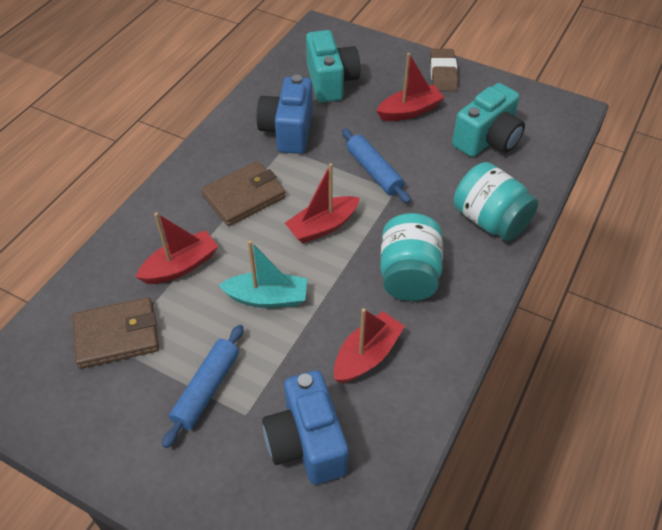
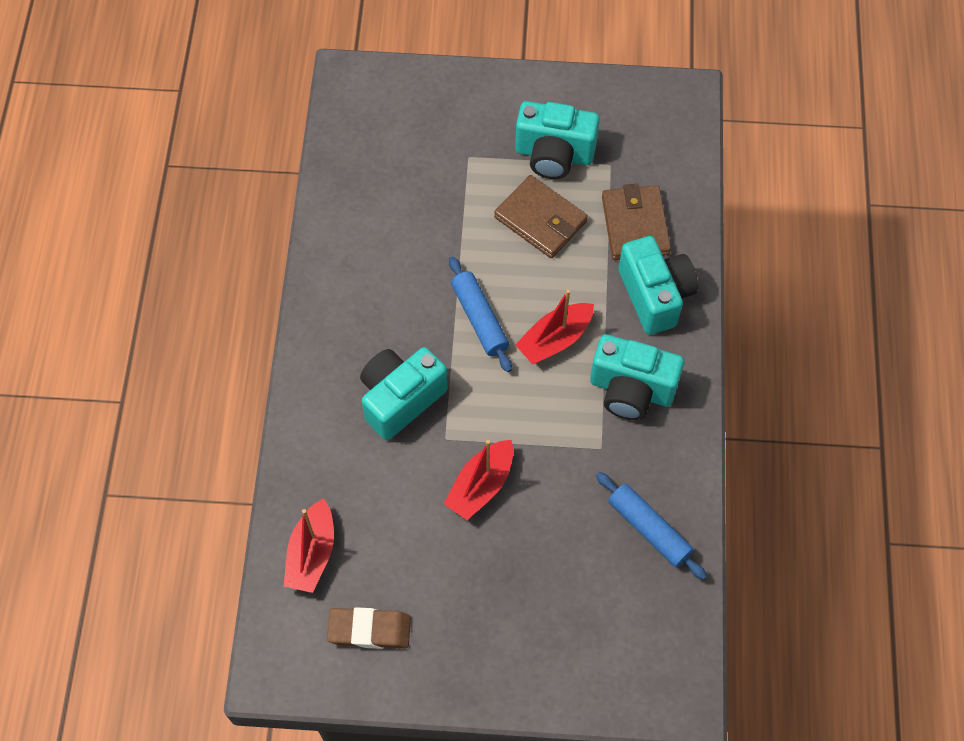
blue camera: 2 -> 0
red boat: 4 -> 3
turquoise boat: 1 -> 0
turquoise camera: 2 -> 4
turquoise jar: 2 -> 0

